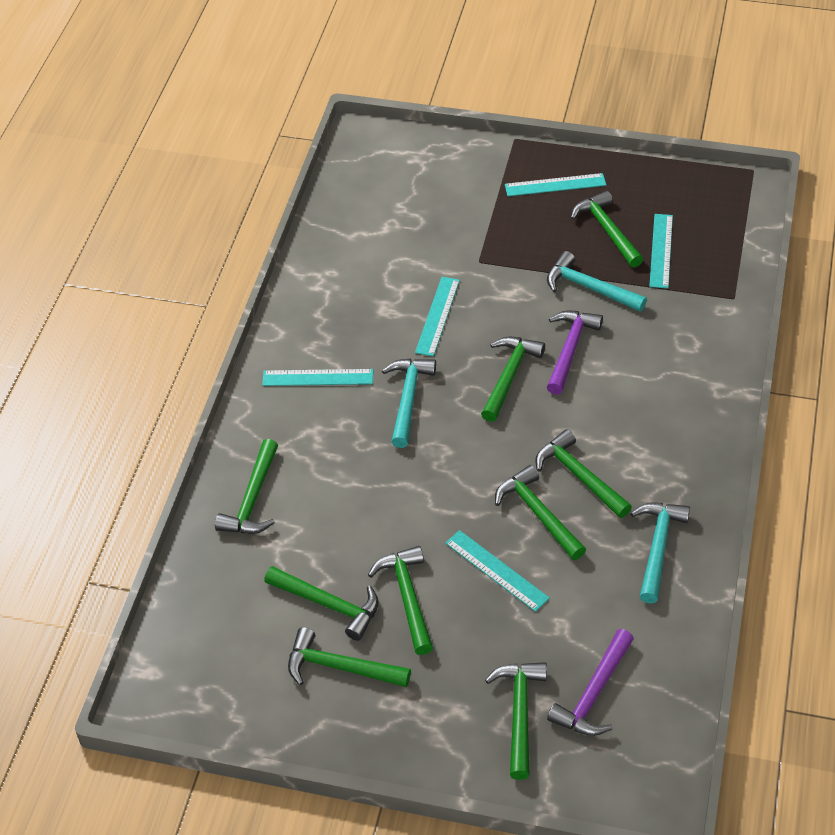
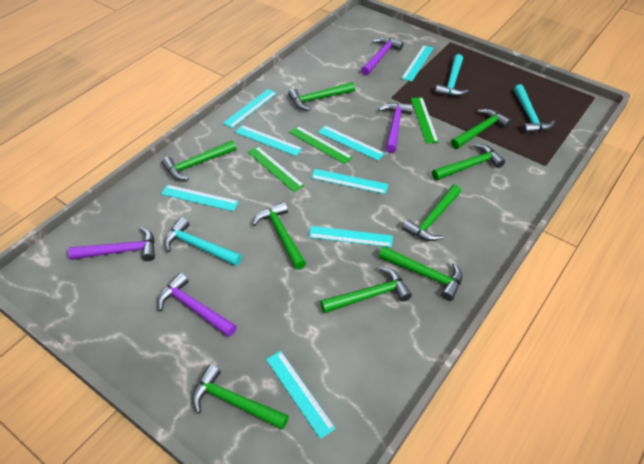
green ruler: 0 -> 3
purple hammer: 2 -> 4
turquoise ruler: 5 -> 8

